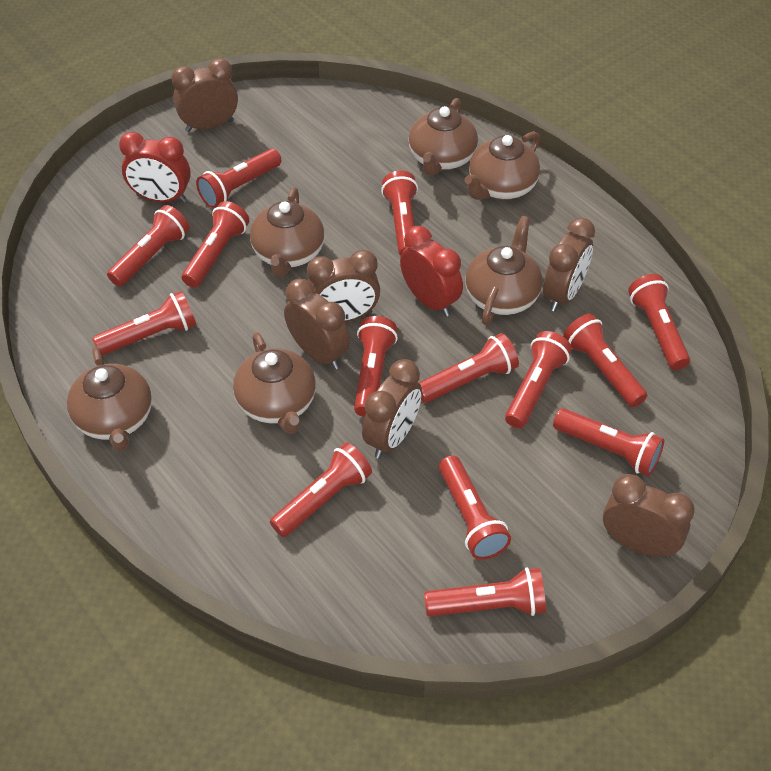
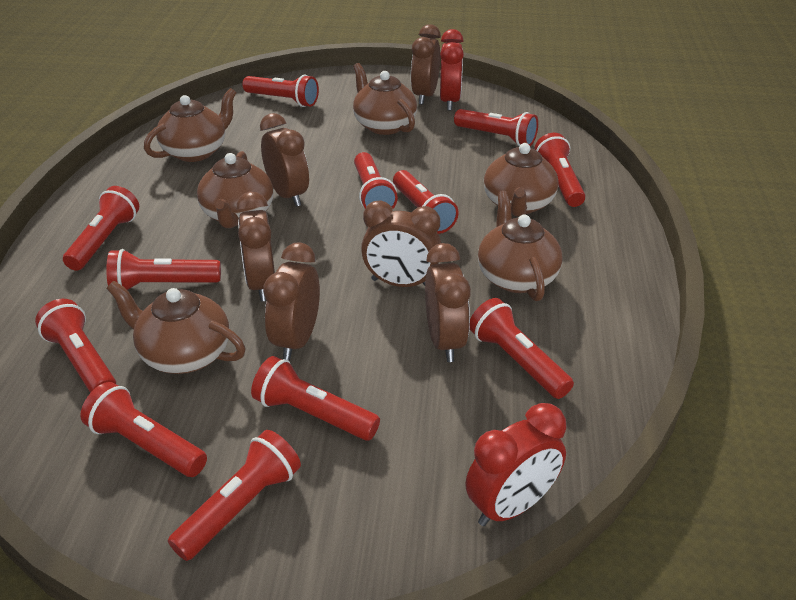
red flashlight: 14 -> 12

